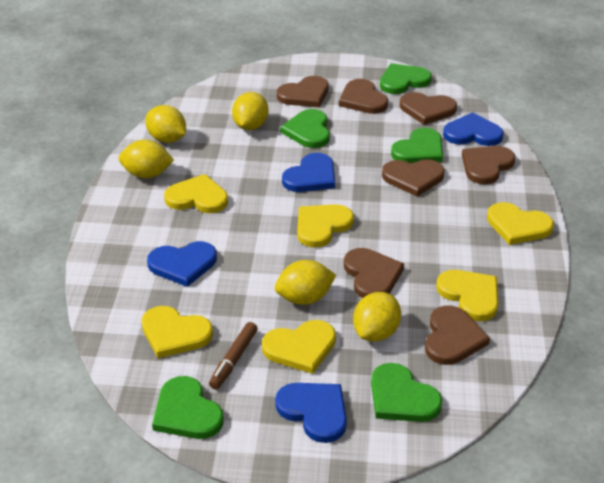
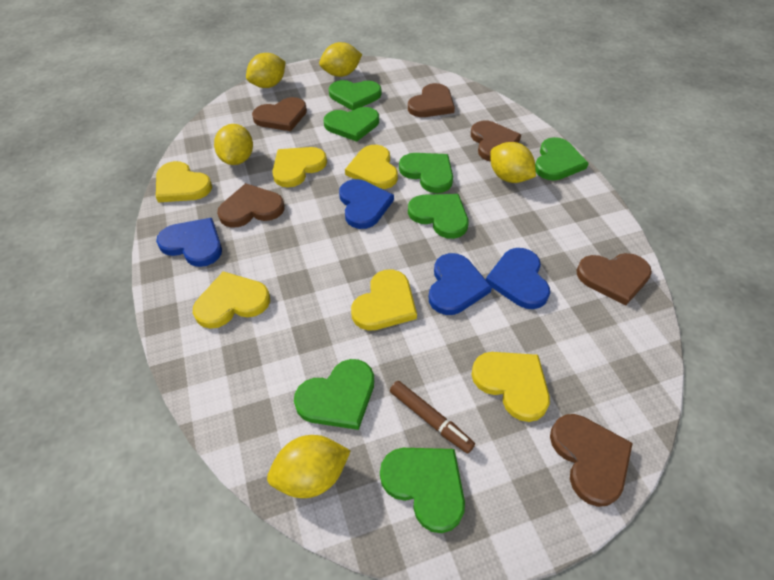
brown heart: 7 -> 6
green heart: 5 -> 7

